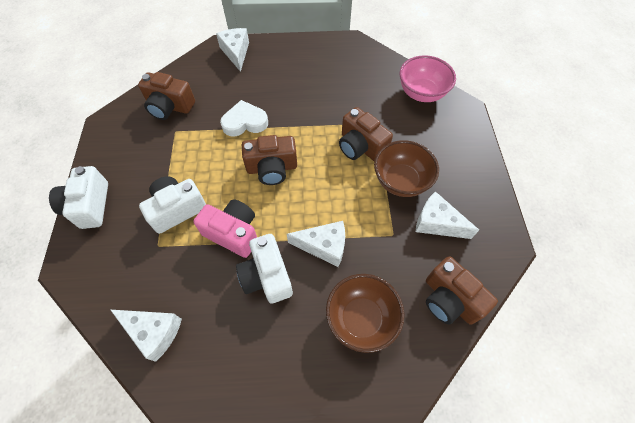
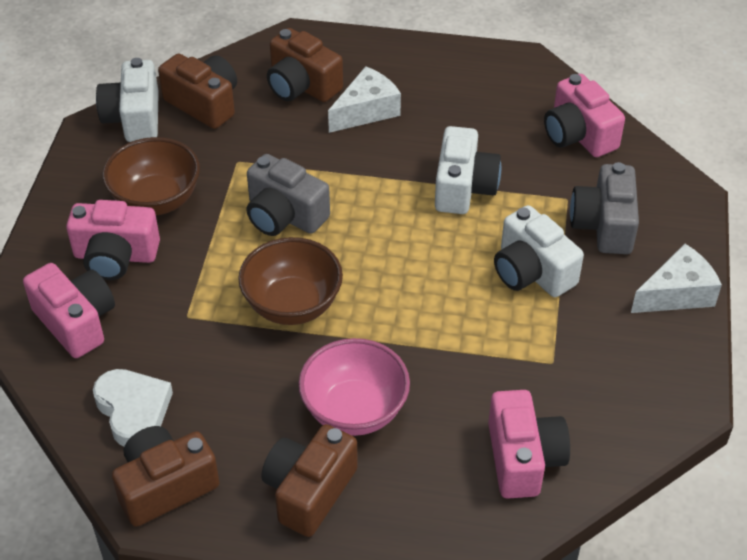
grey camera: 0 -> 2
pink camera: 1 -> 4
white cheese: 4 -> 2

